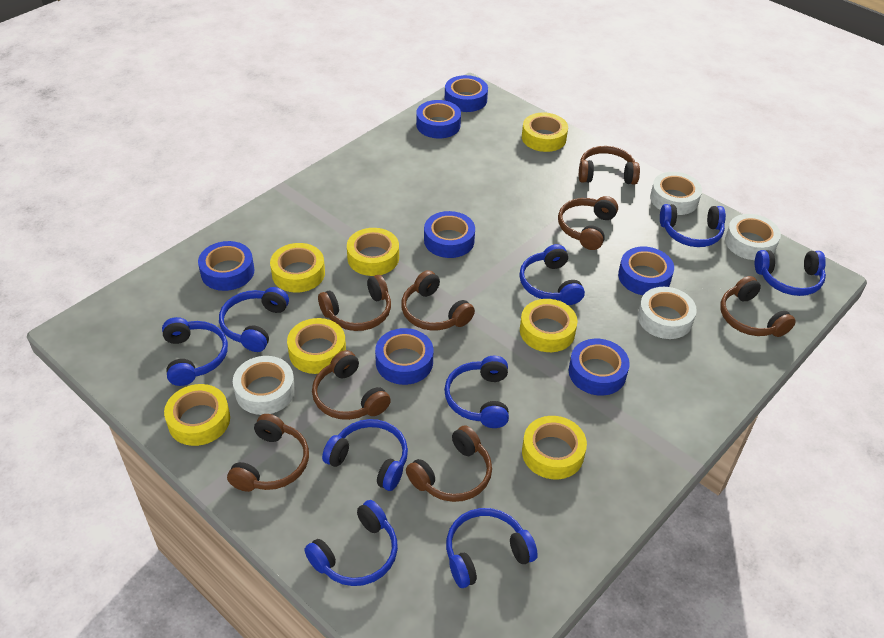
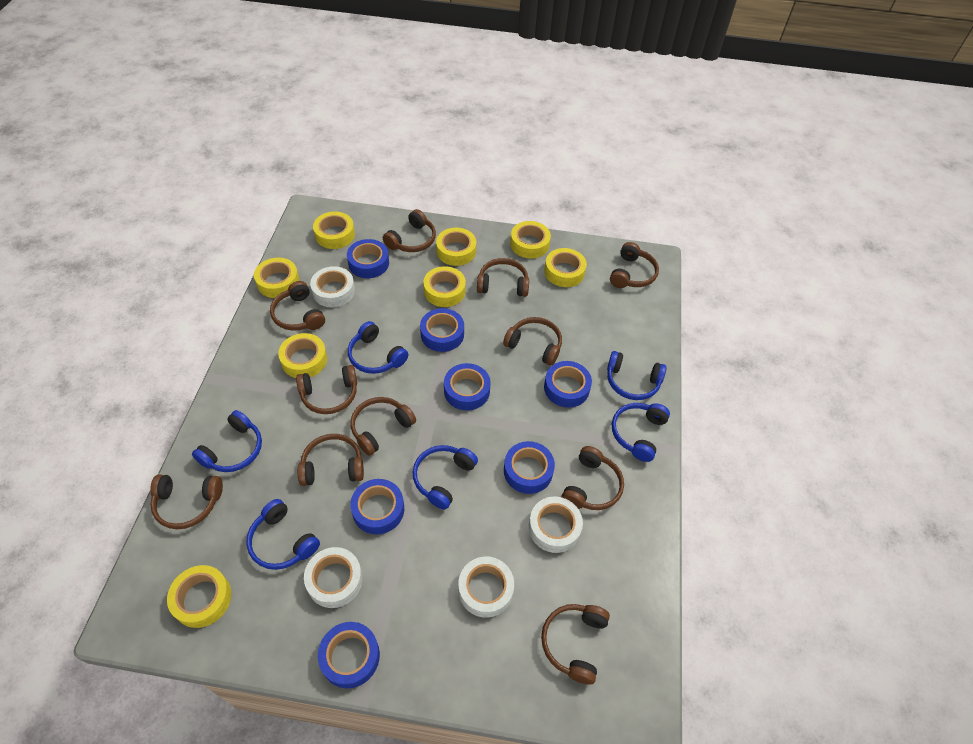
blue headphones: 9 -> 6
brown headphones: 8 -> 11
yellow tape: 7 -> 8

